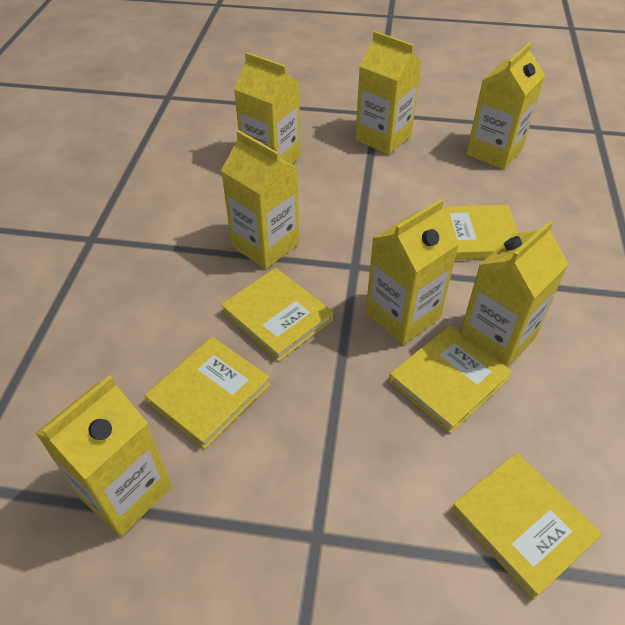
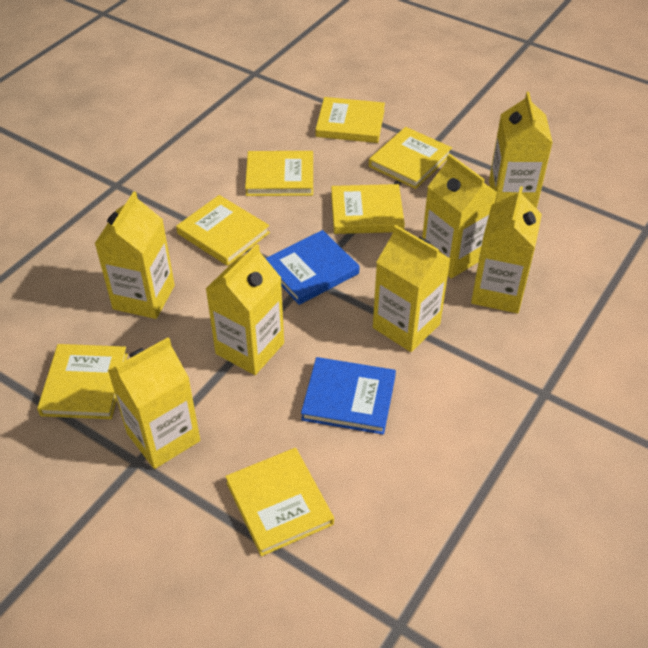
blue book: 0 -> 2
yellow book: 5 -> 7

